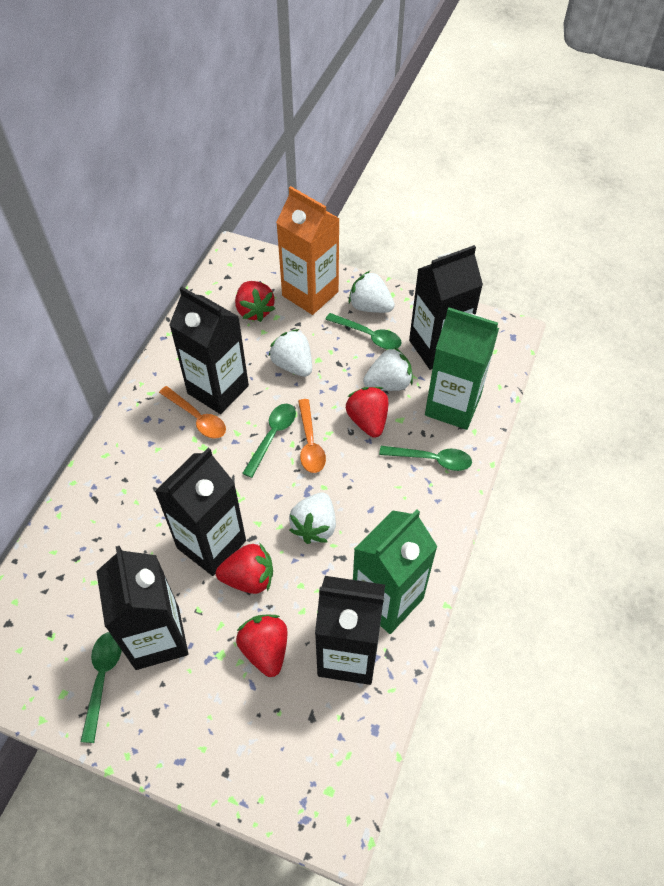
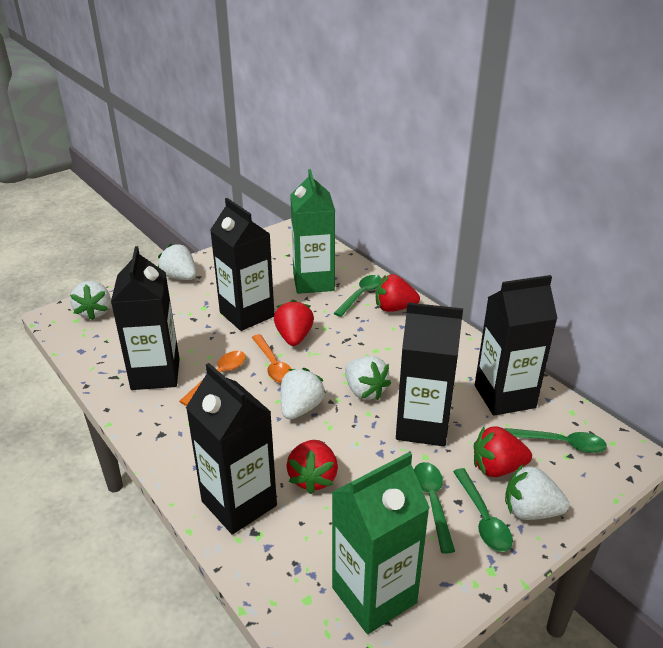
orange carton: 1 -> 0
white strawberry: 4 -> 5

